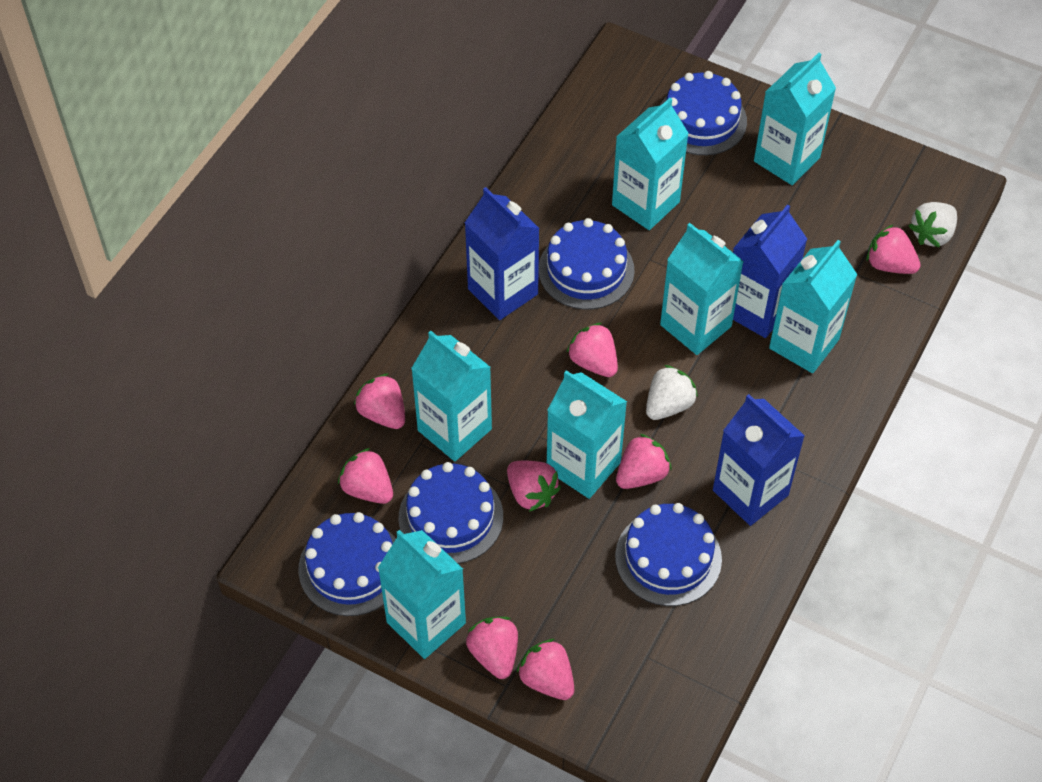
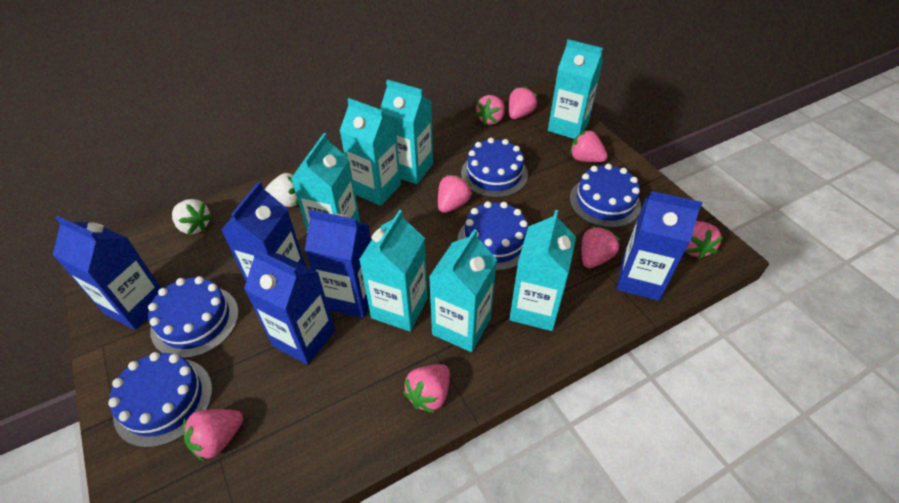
blue carton: 3 -> 5

